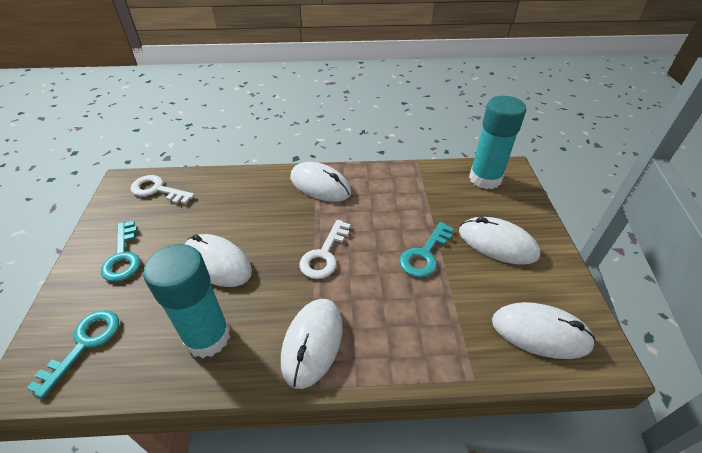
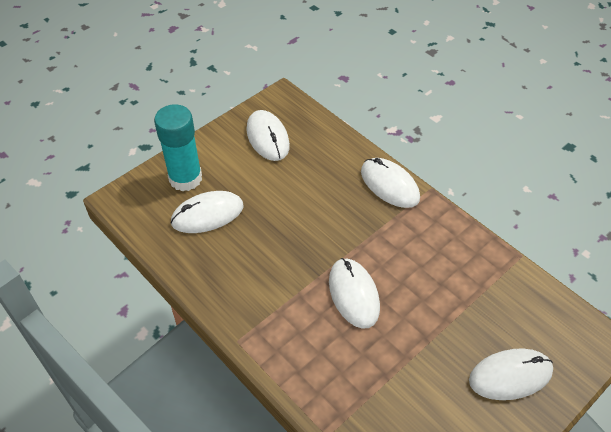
turquoise glue stick: 2 -> 1
turquoise key: 3 -> 0
white key: 2 -> 0

